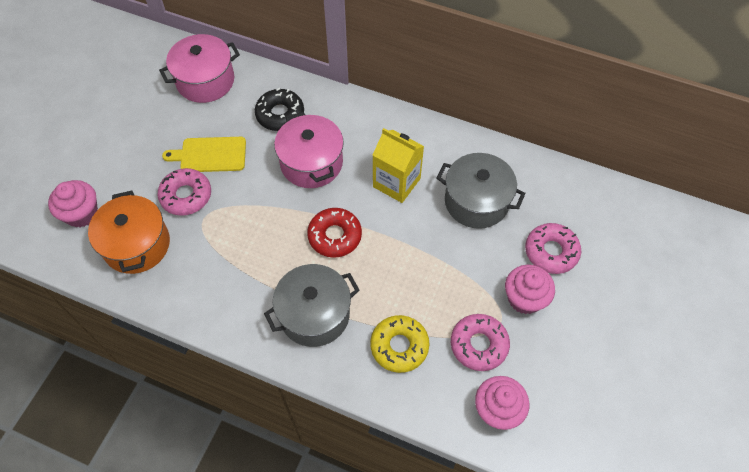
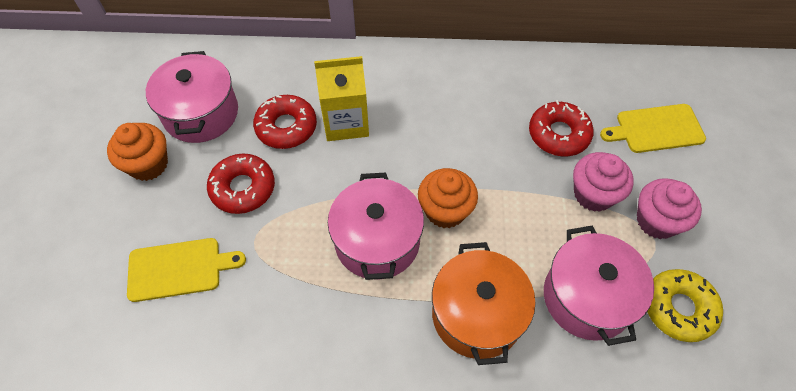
black donut: 1 -> 0
grey pot: 2 -> 0
orange cupcake: 0 -> 2
pink cupcake: 3 -> 2
pink donut: 3 -> 0
pink pot: 2 -> 3
red donut: 1 -> 3
yellow cutting board: 1 -> 2

